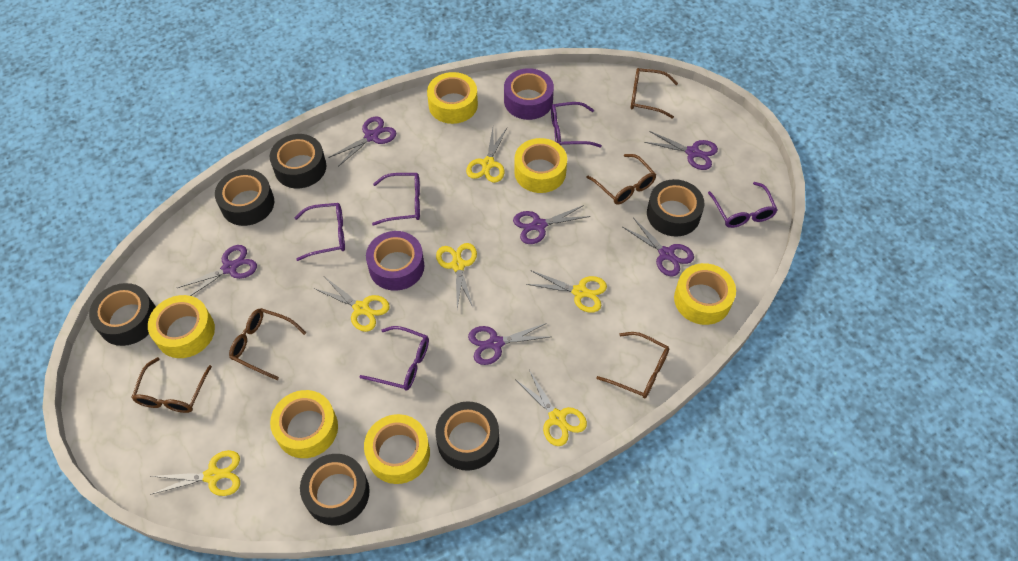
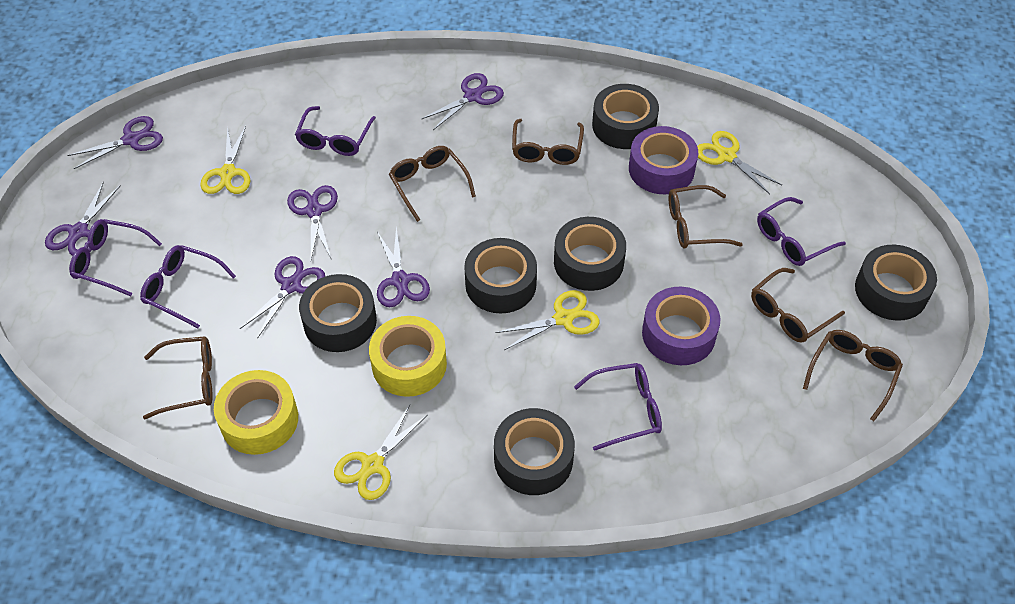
brown glasses: 5 -> 6
yellow scissors: 6 -> 4
yellow tape: 6 -> 2

